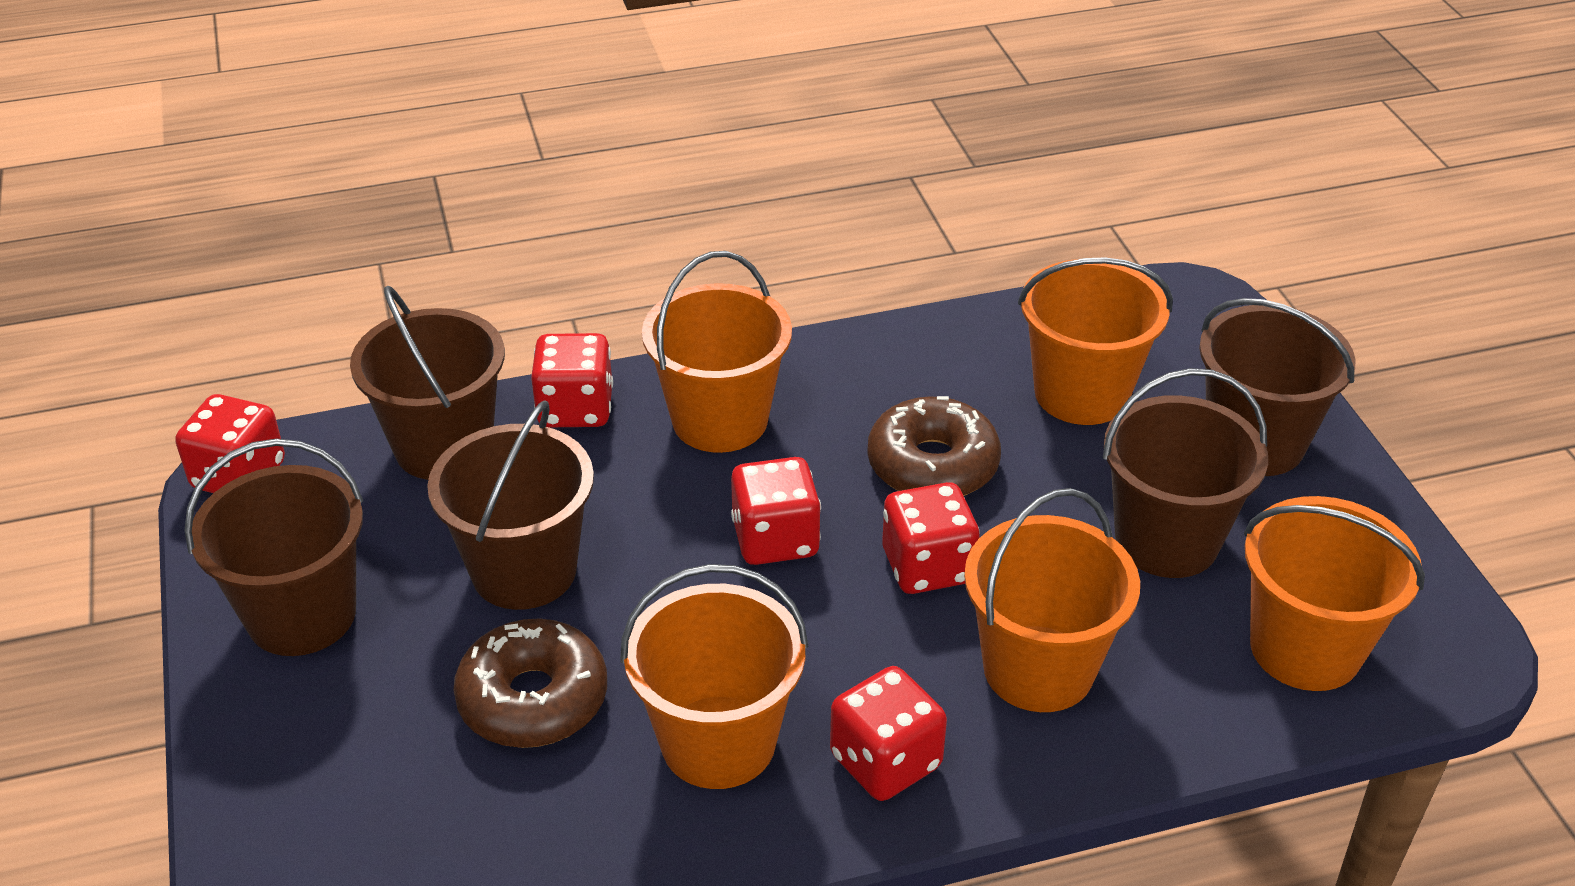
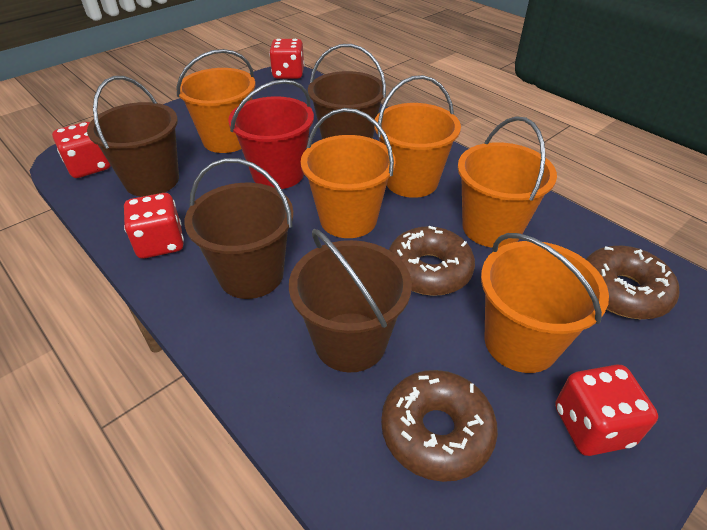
brown bucket: 5 -> 4
brown donut: 2 -> 3
red bucket: 0 -> 1
red dice: 5 -> 4

